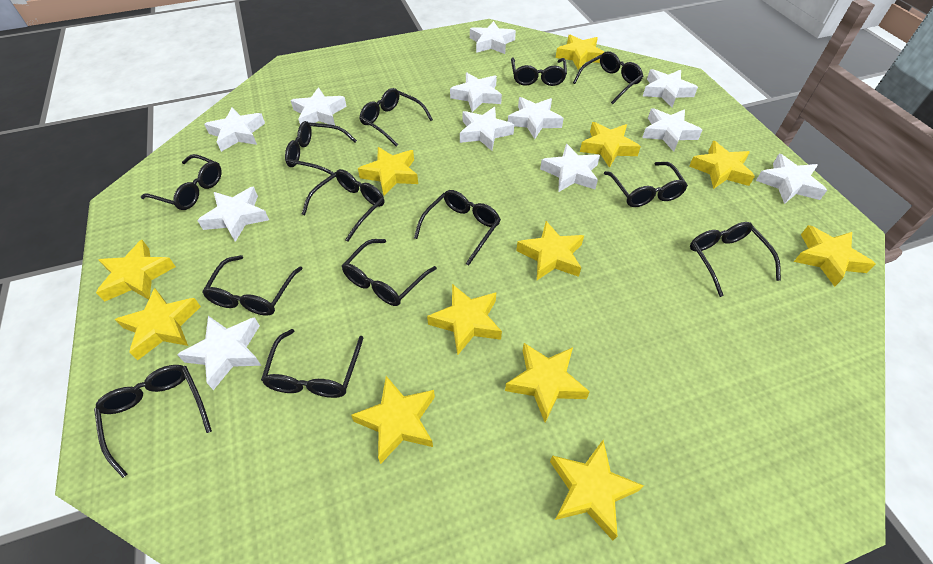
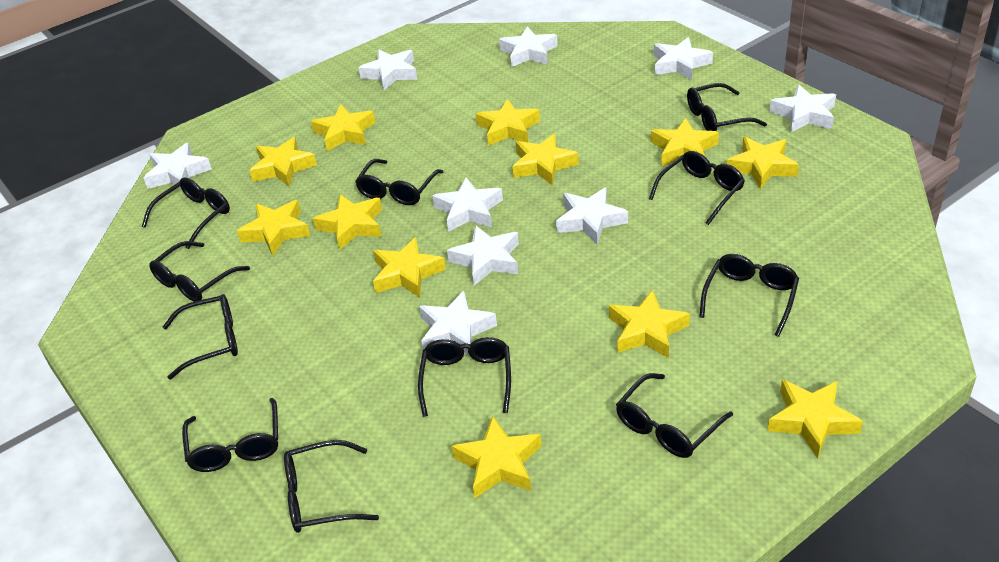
black glasses: 13 -> 11
white star: 12 -> 9

